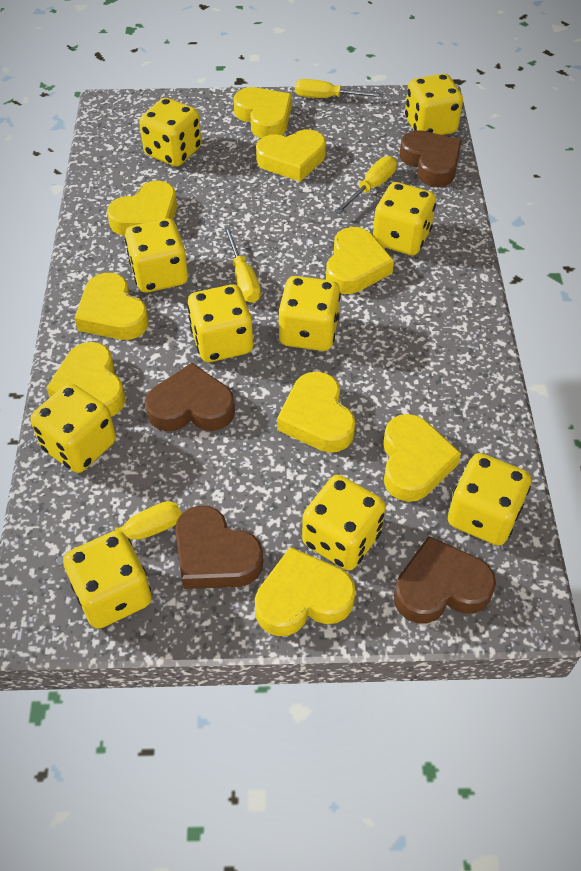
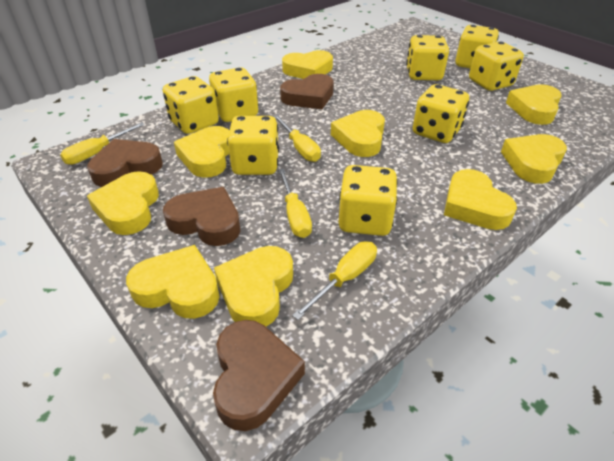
yellow dice: 10 -> 8

